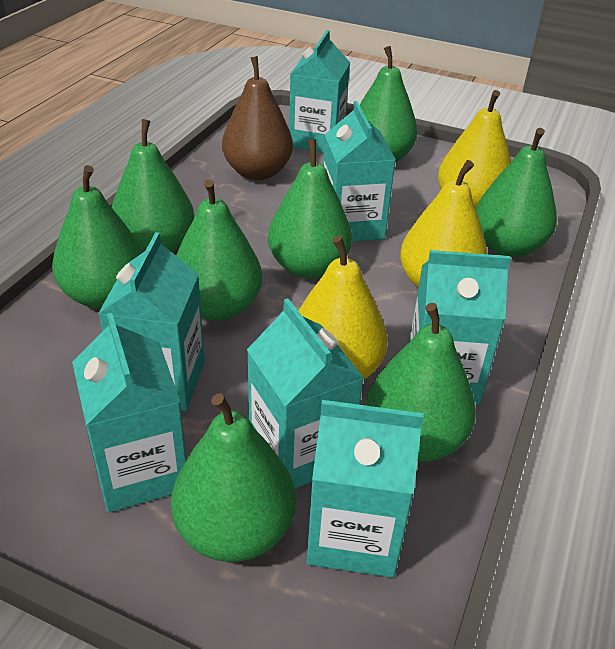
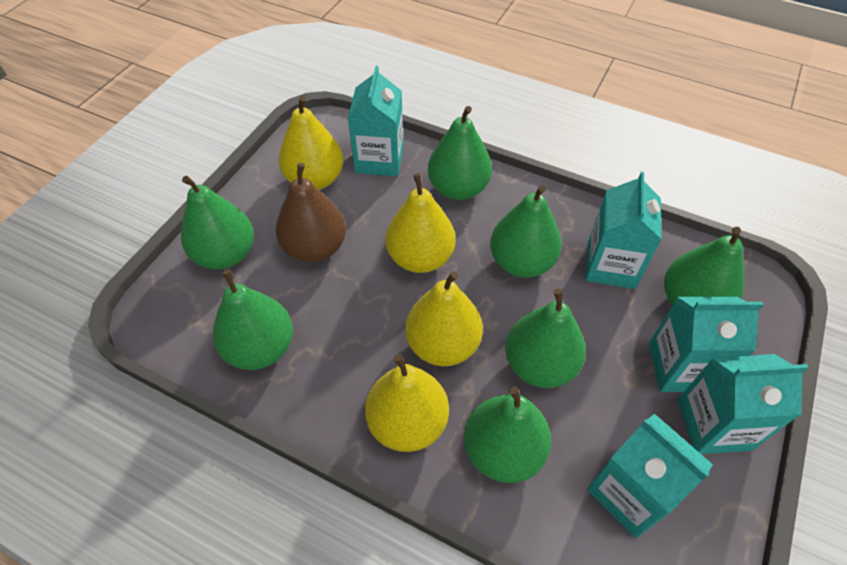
green pear: 8 -> 7
turquoise carton: 7 -> 5
yellow pear: 3 -> 4

